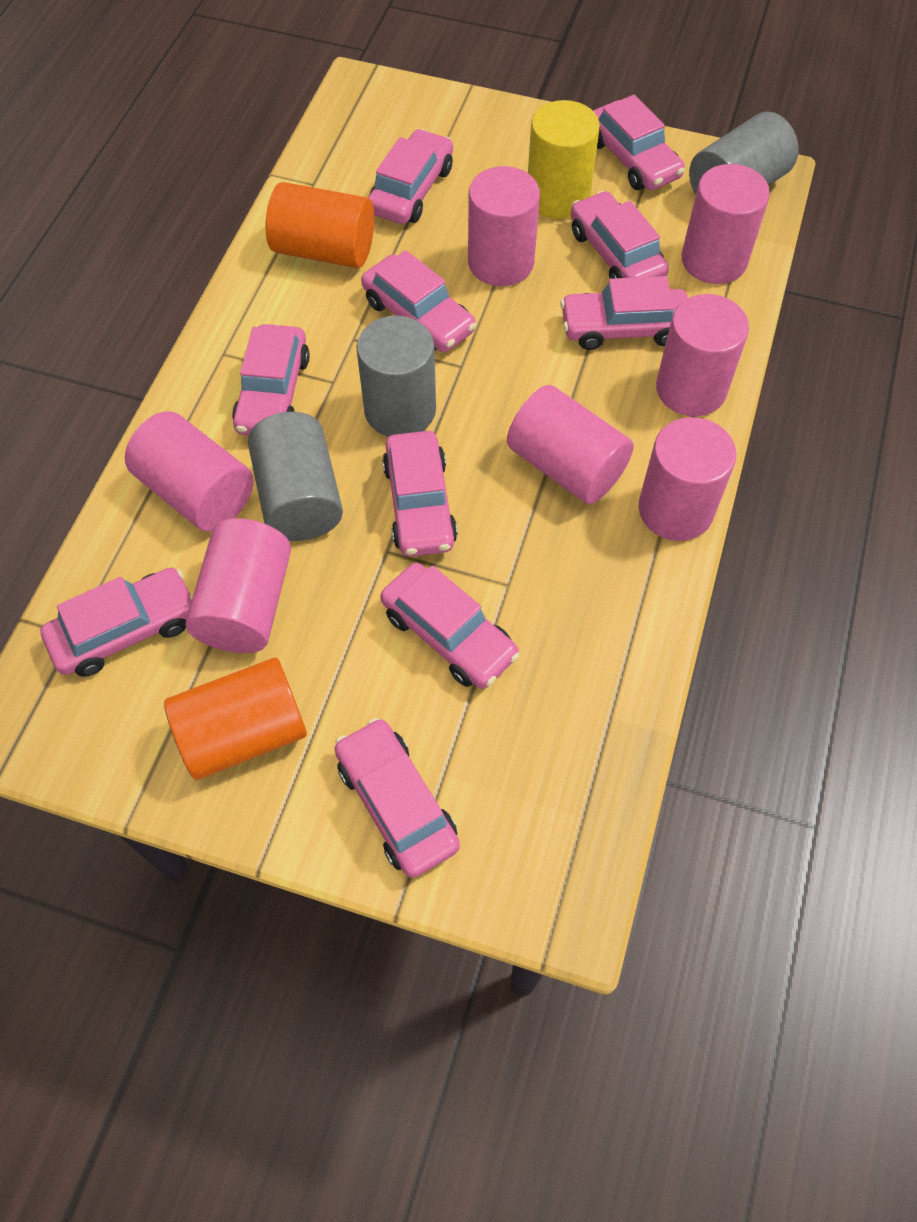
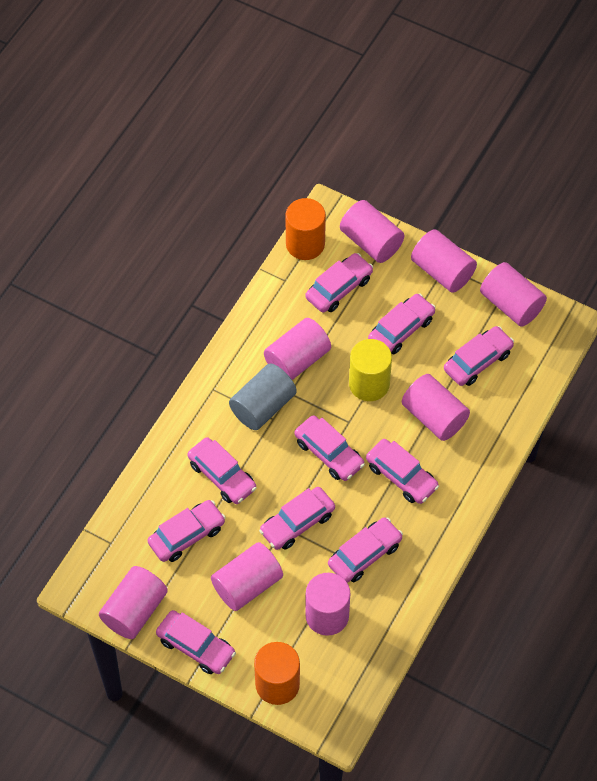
grey cylinder: 3 -> 1
pink cylinder: 7 -> 8

